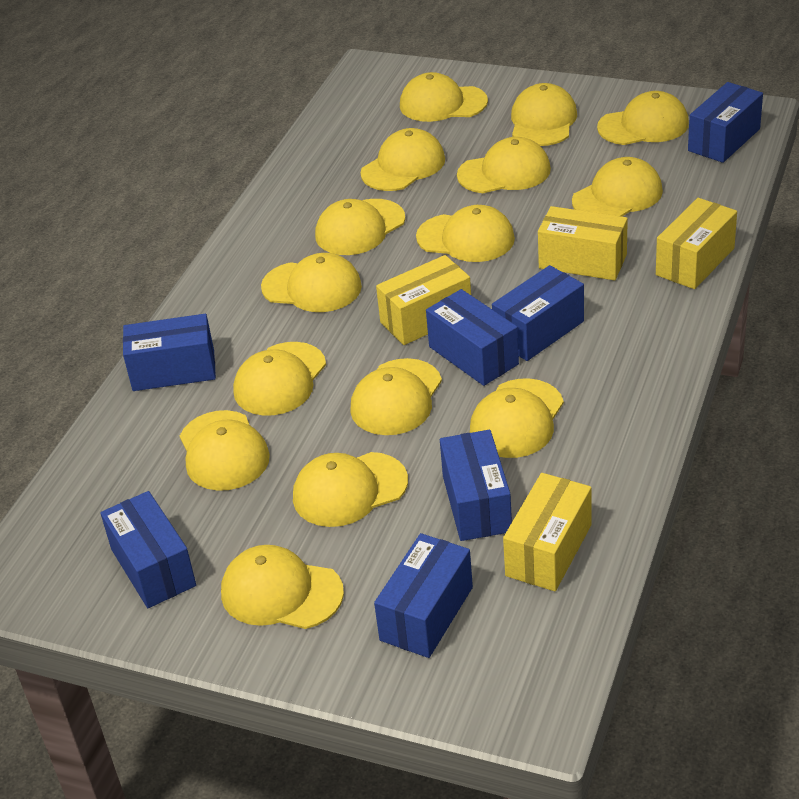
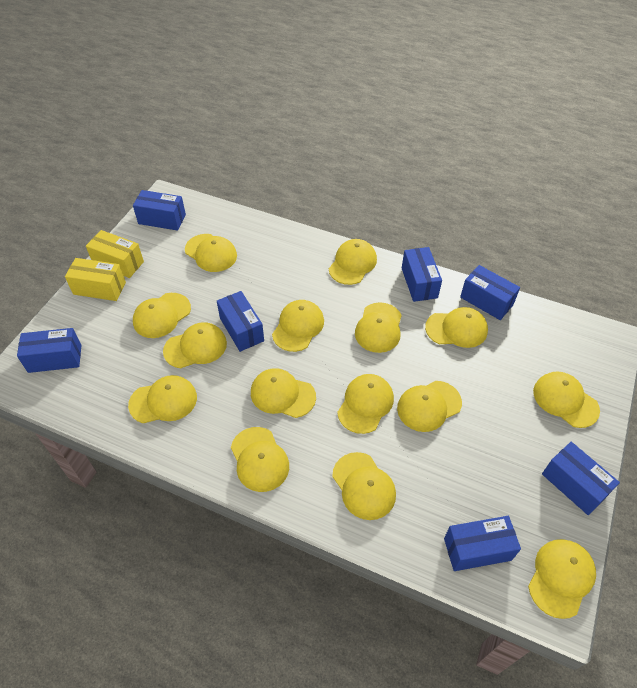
yellow box: 4 -> 2

